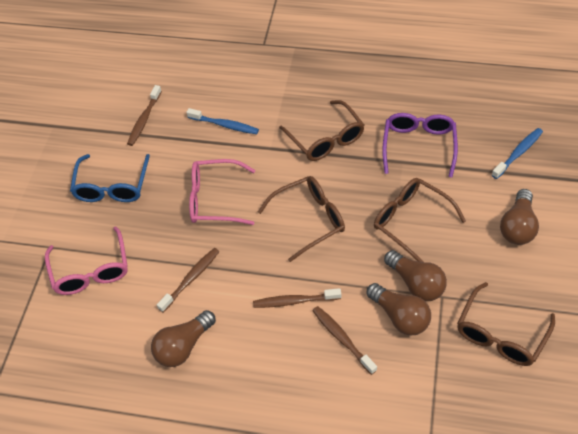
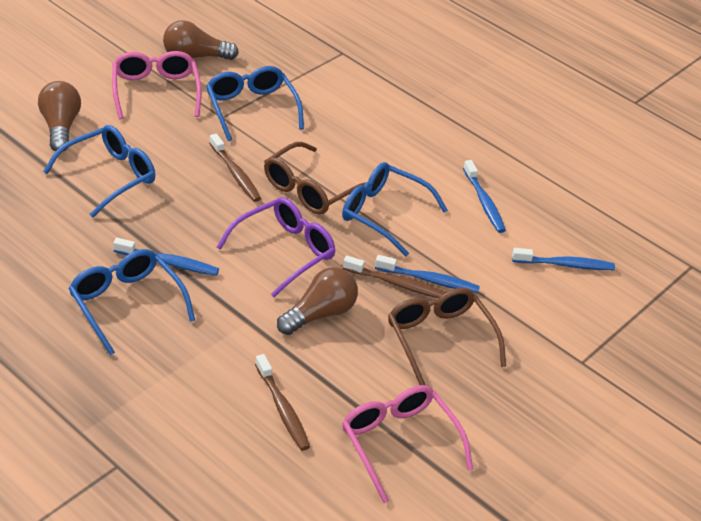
blue glasses: 1 -> 4
blue toothbrush: 2 -> 4
brown glasses: 4 -> 2
brown light bulb: 4 -> 3
brown toothbrush: 4 -> 3

